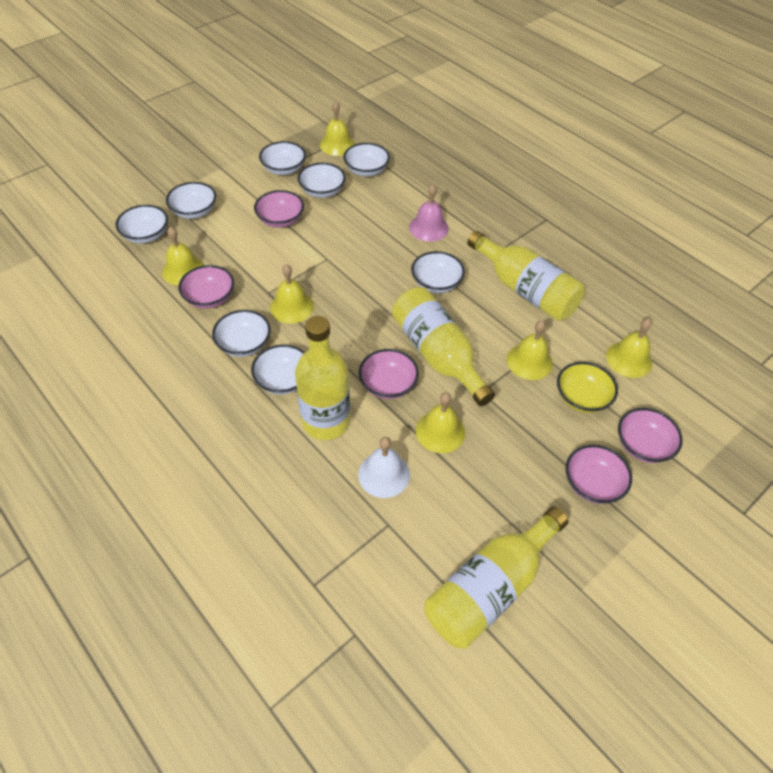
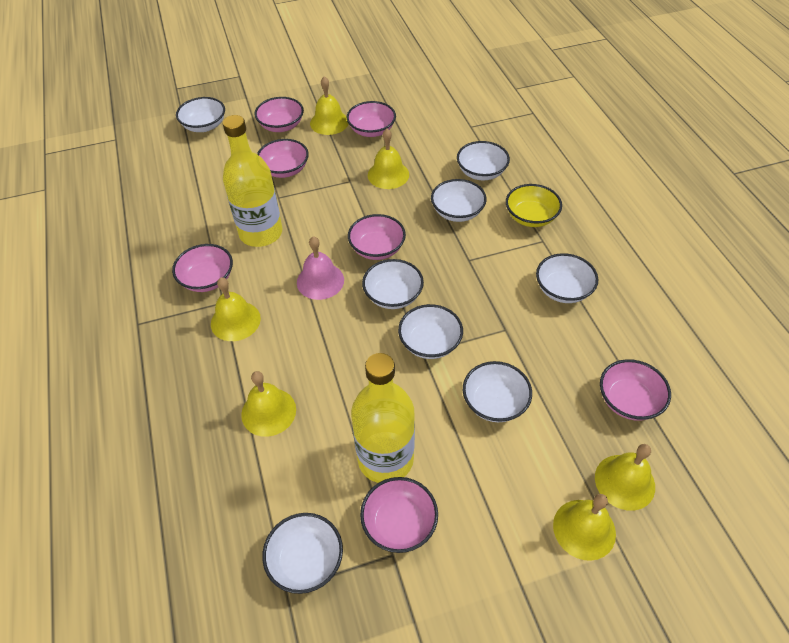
pink bowl: 5 -> 7
white bell: 1 -> 0
yellow bottle: 4 -> 2

